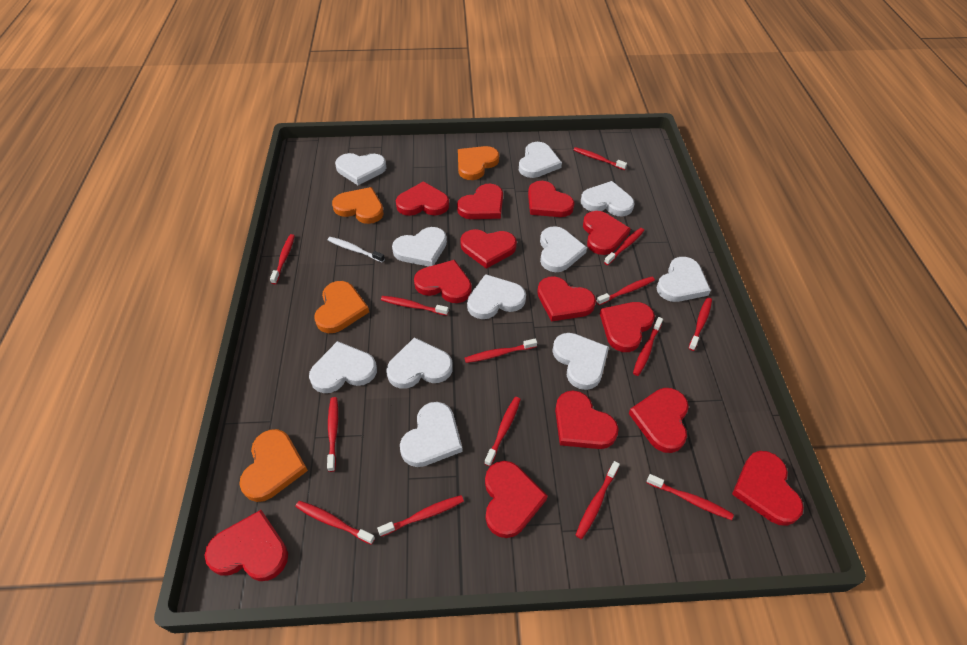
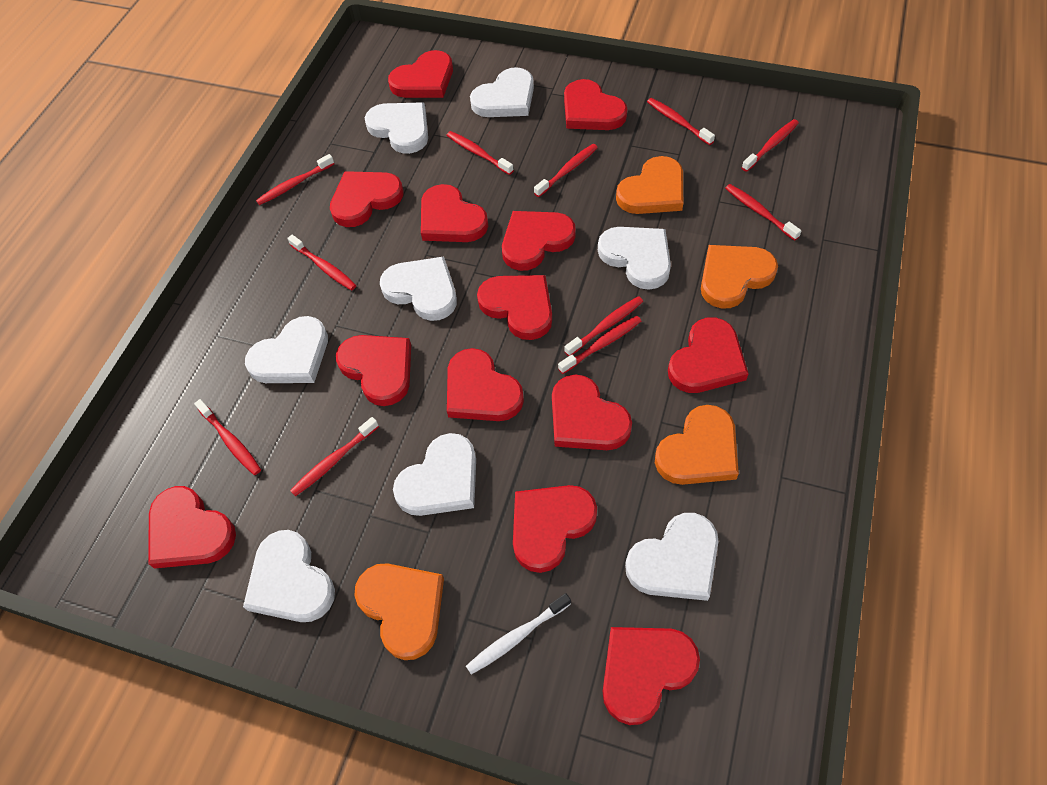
red toothbrush: 14 -> 11
white heart: 11 -> 8

